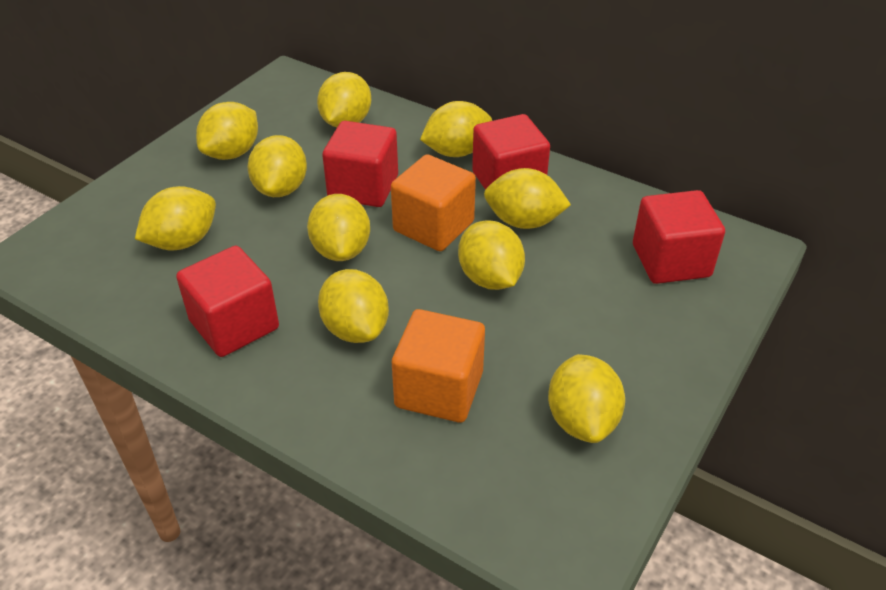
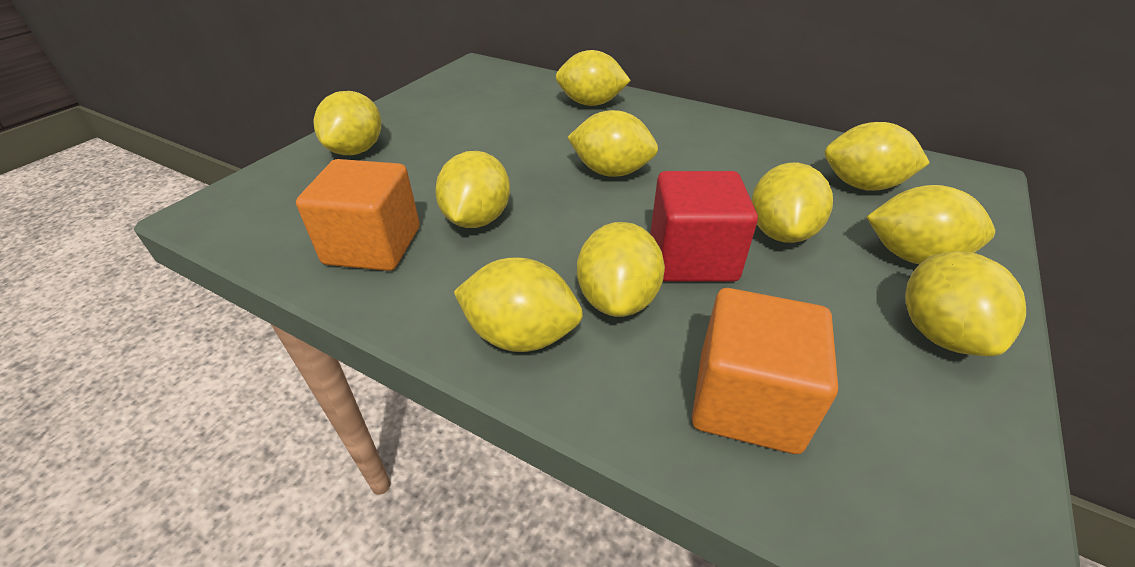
red cube: 4 -> 1

